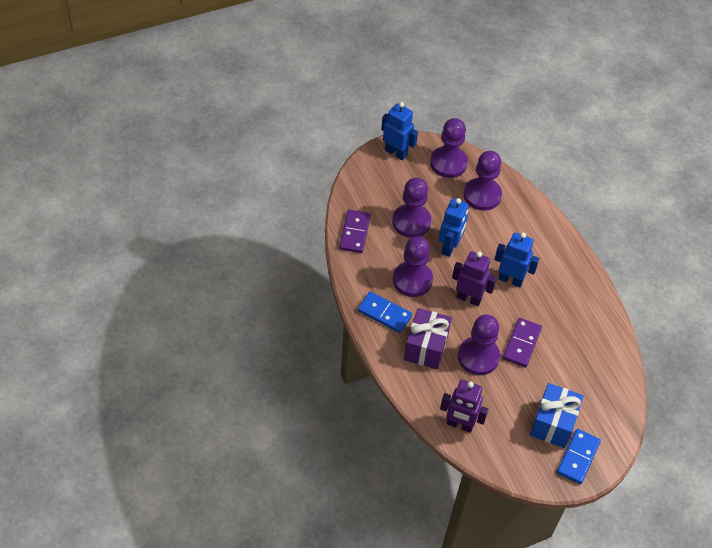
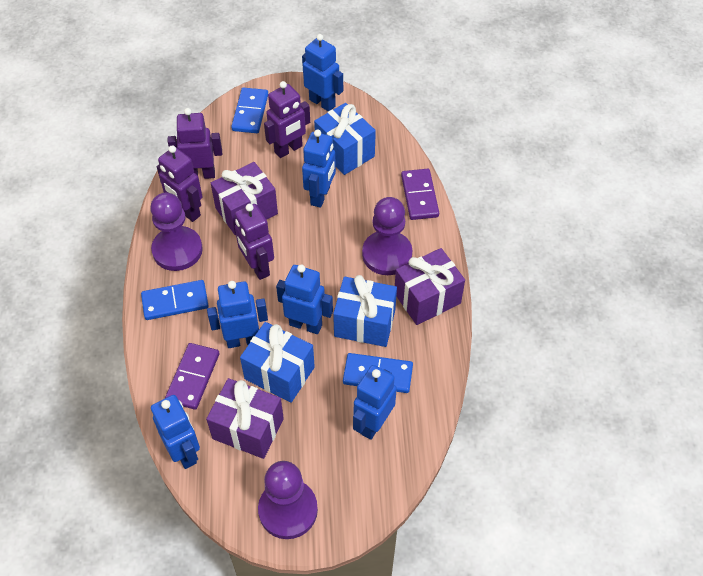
blue domino: 2 -> 3
blue gift: 1 -> 3
blue robot: 3 -> 6
purple gift: 1 -> 3
purple pawn: 5 -> 3
purple robot: 2 -> 4

